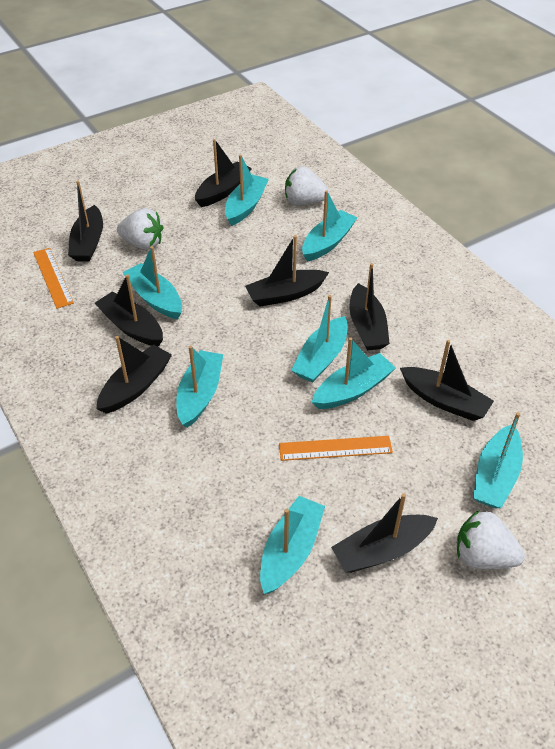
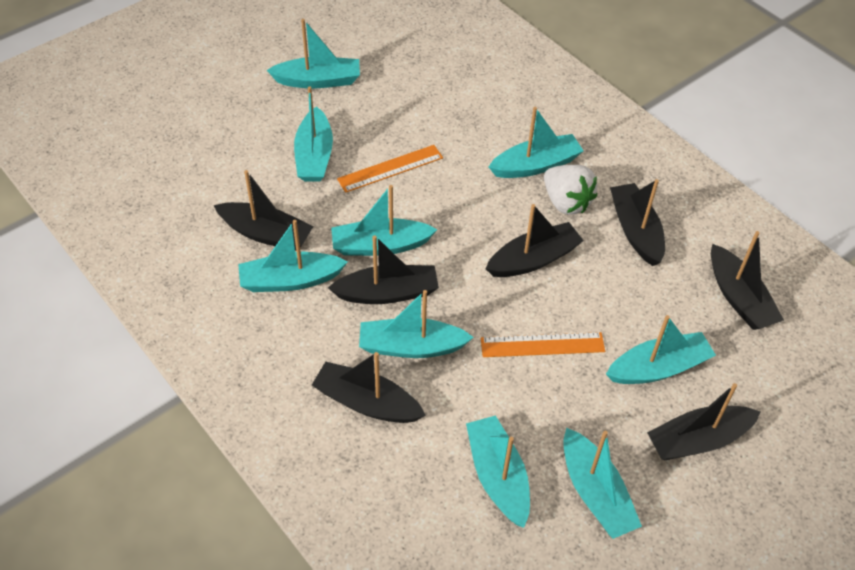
black boat: 8 -> 7
turquoise boat: 8 -> 9
white strawberry: 3 -> 1

